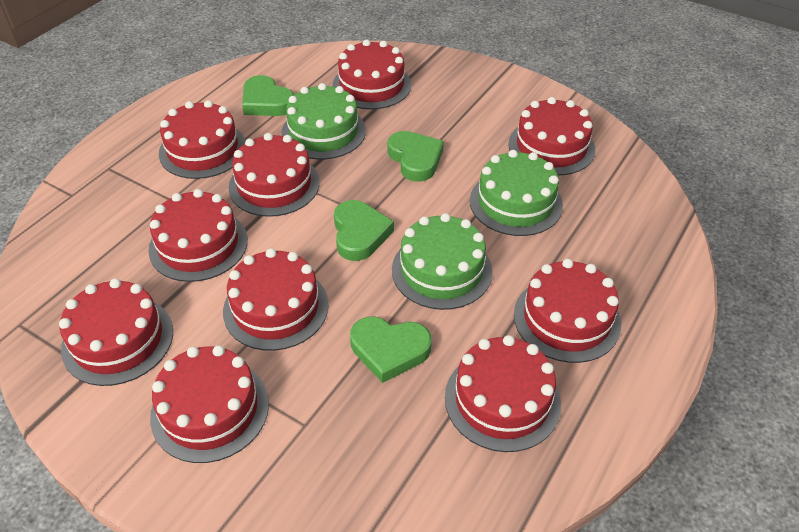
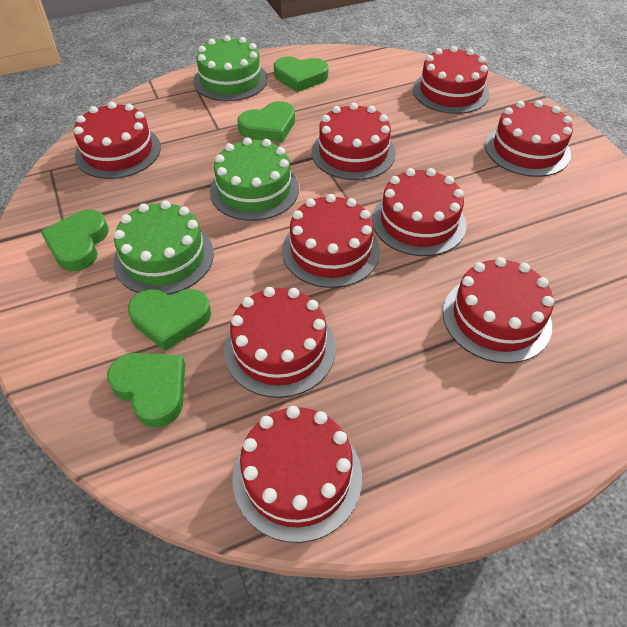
green heart: 4 -> 5
red cake: 10 -> 9

